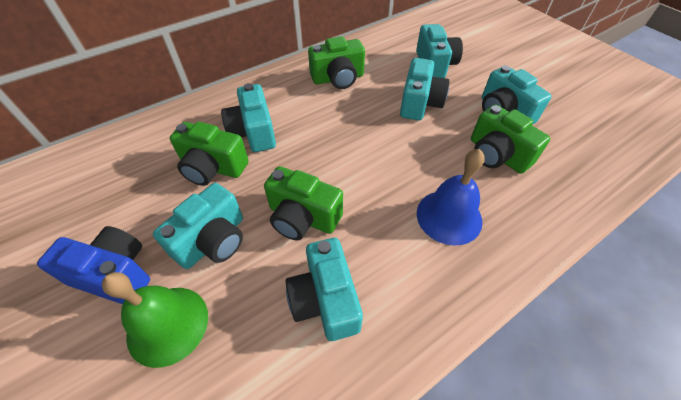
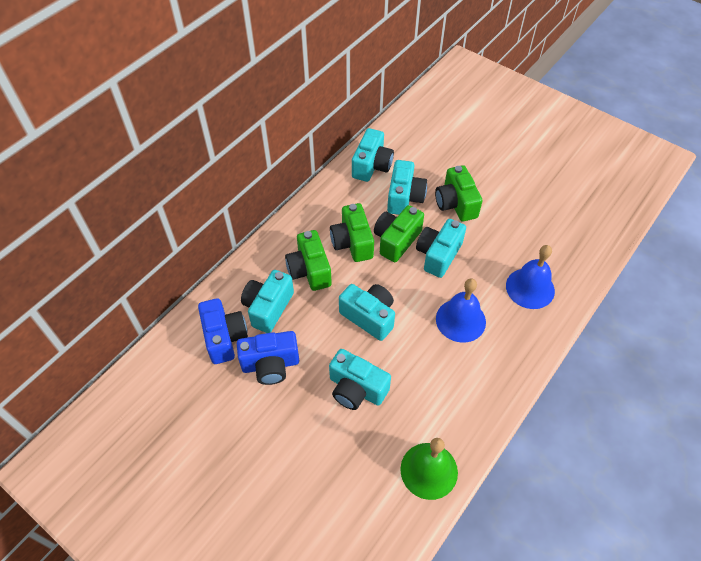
blue bell: 1 -> 2
blue camera: 1 -> 2

